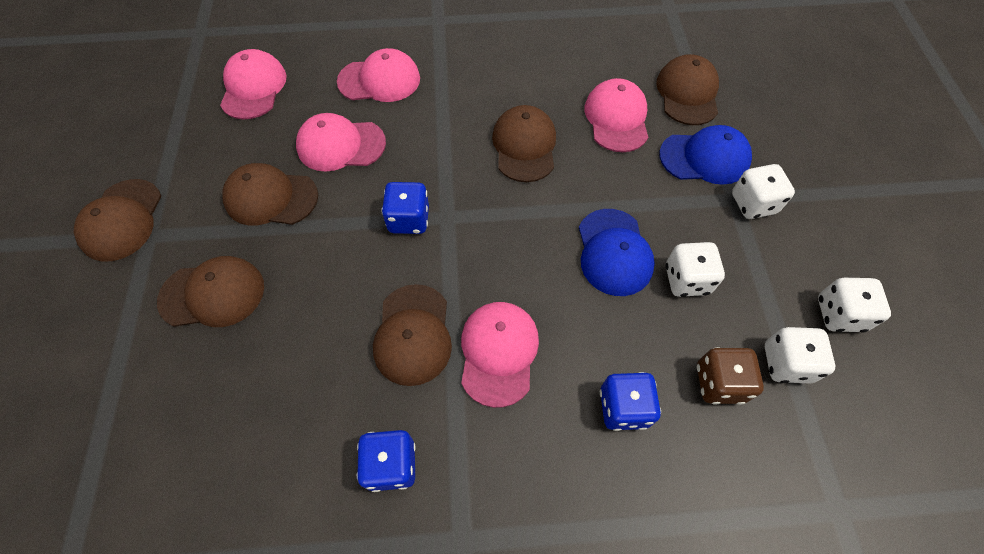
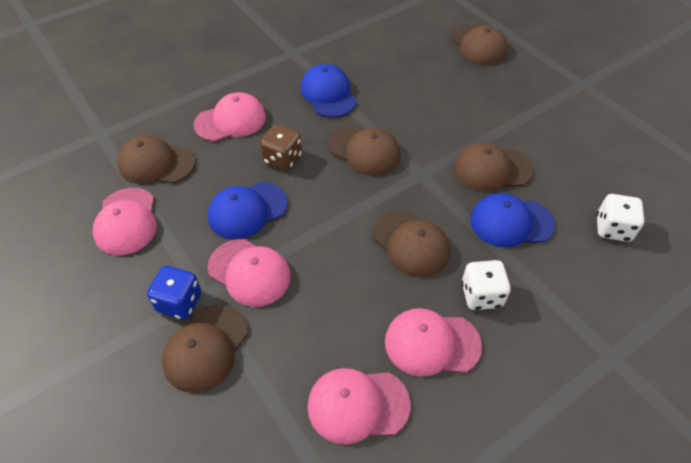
blue cap: 2 -> 3
blue dice: 3 -> 1
white dice: 4 -> 2

